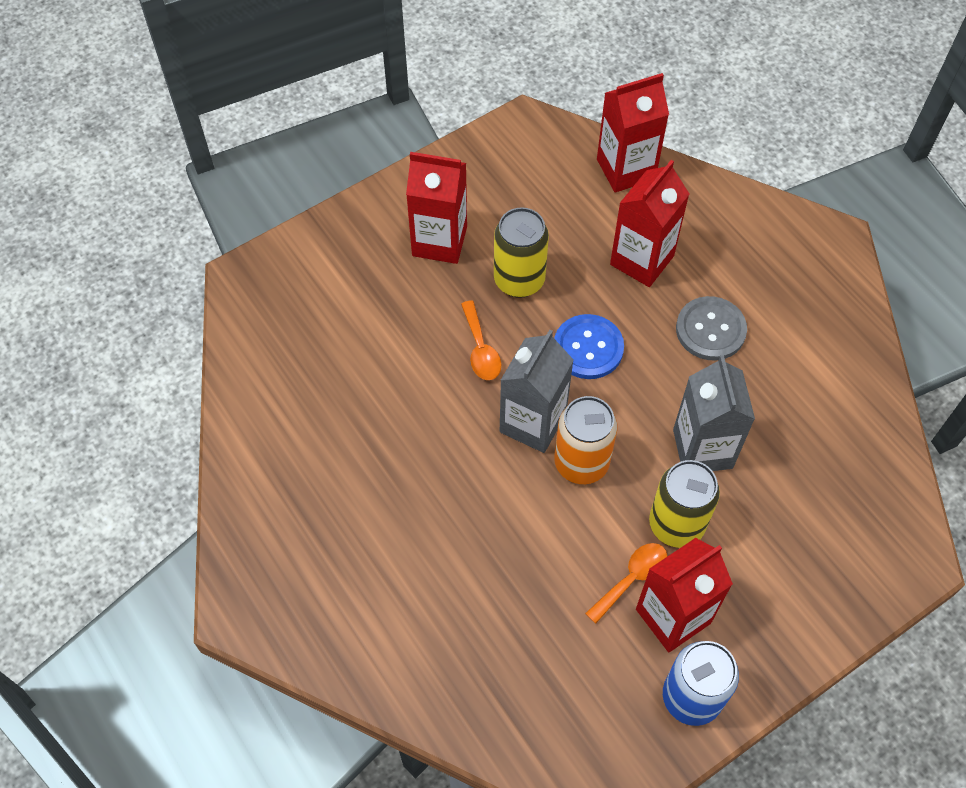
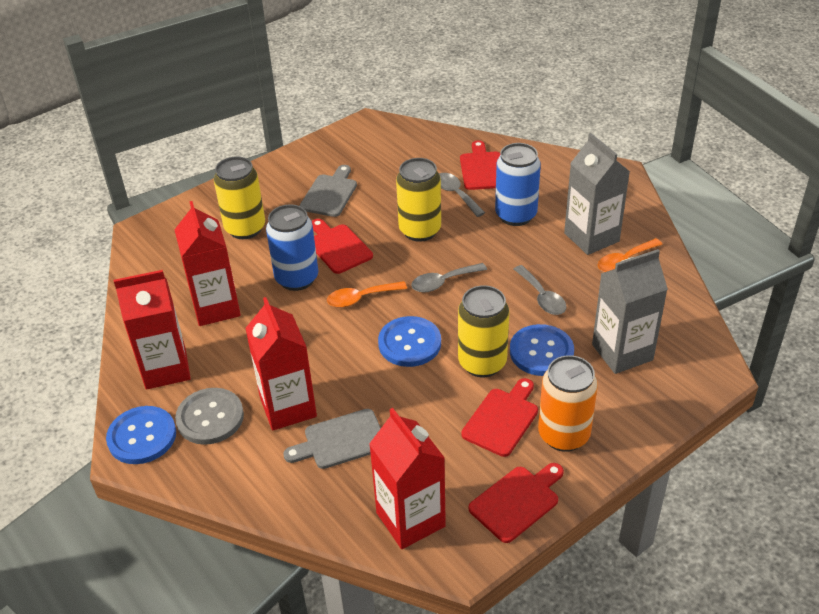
blue button: 1 -> 3
blue can: 1 -> 2
grey cutting board: 0 -> 2
grey spoon: 0 -> 3
red cutting board: 0 -> 4
yellow can: 2 -> 3

